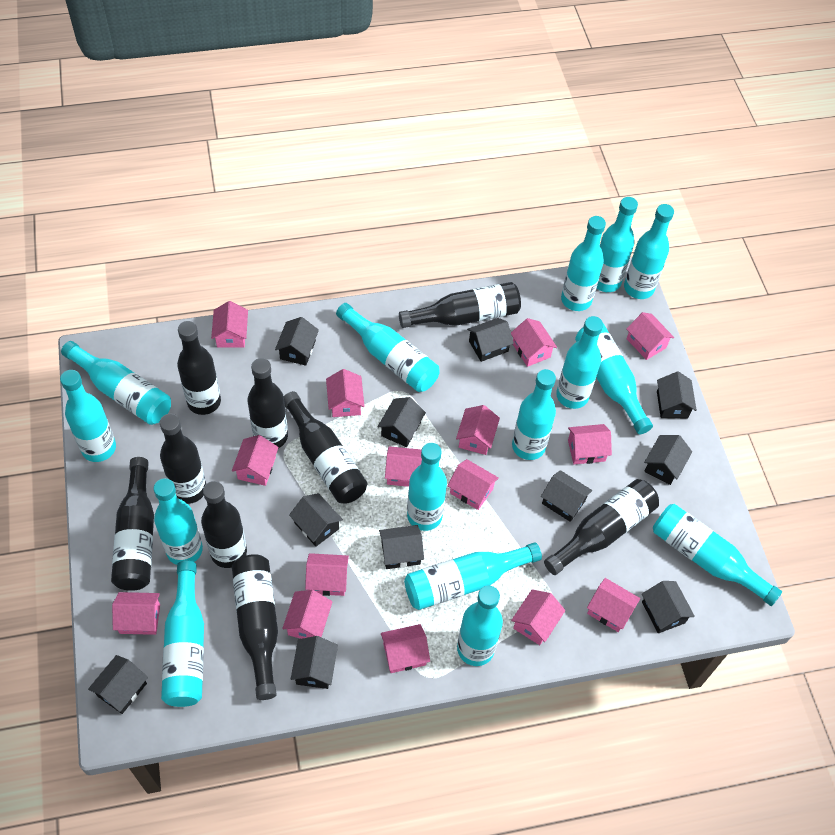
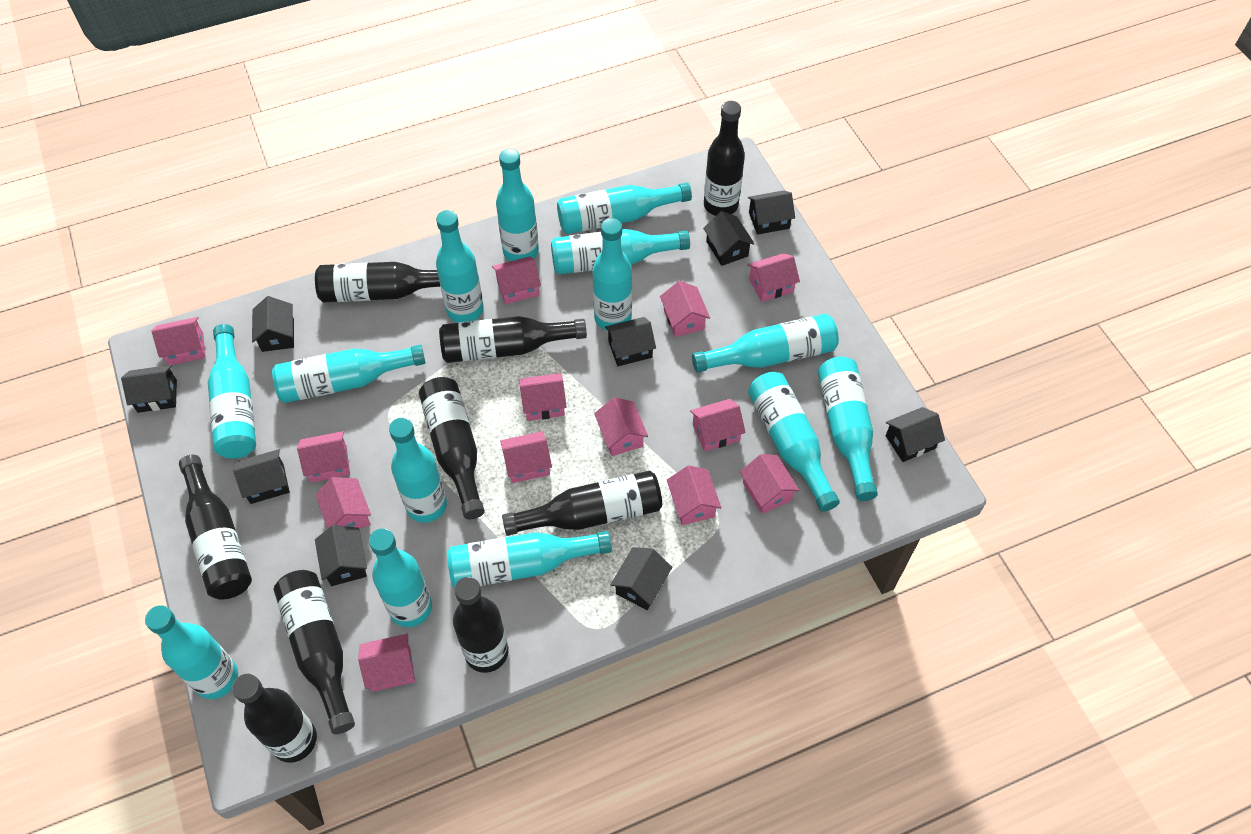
black house: 11 -> 9
pink house: 15 -> 13
turquoise bottle: 15 -> 14

